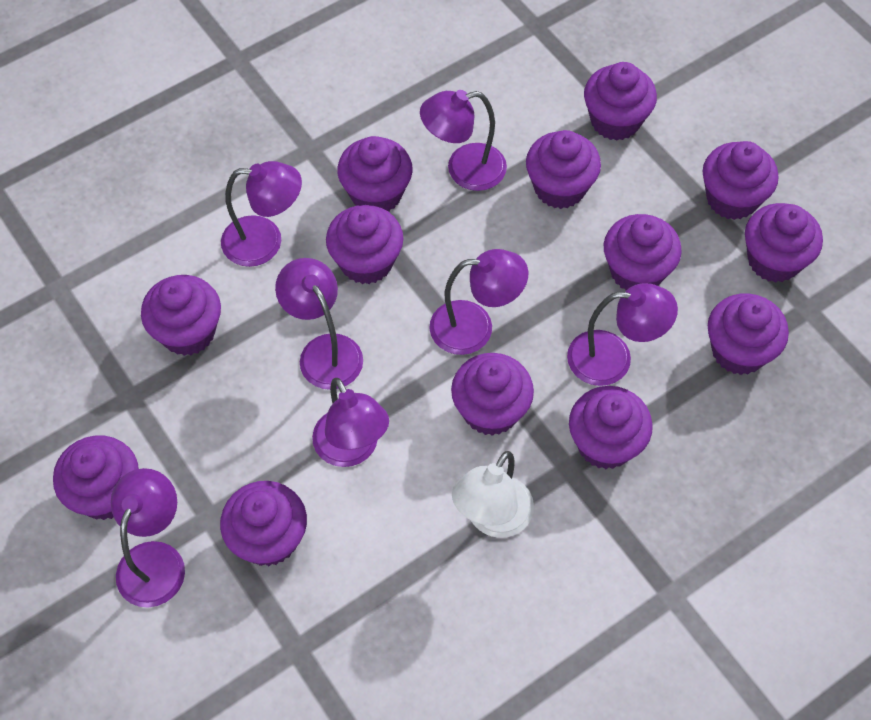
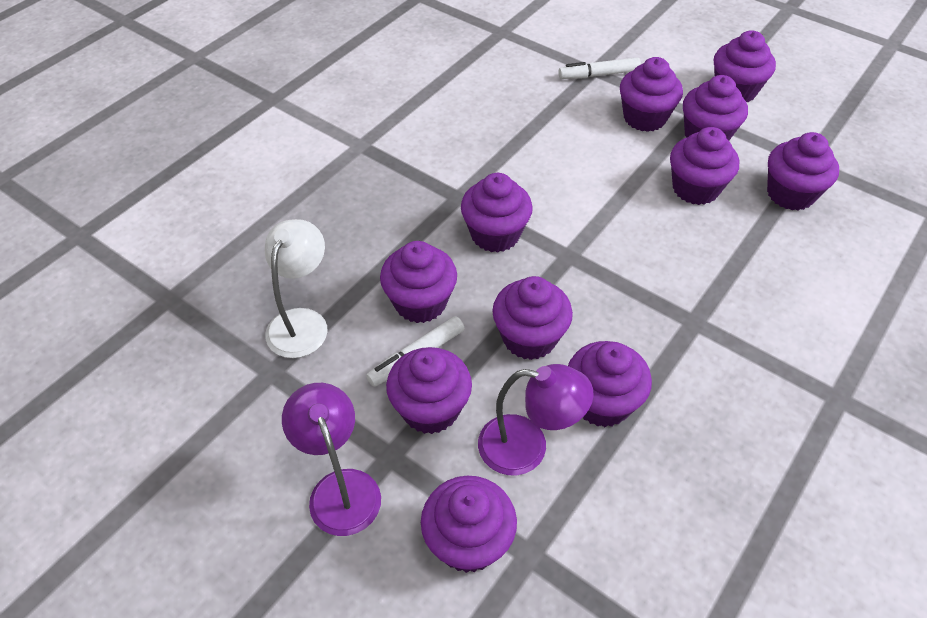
purple cupcake: 13 -> 11
purple lamp: 7 -> 2
white marker: 0 -> 2

